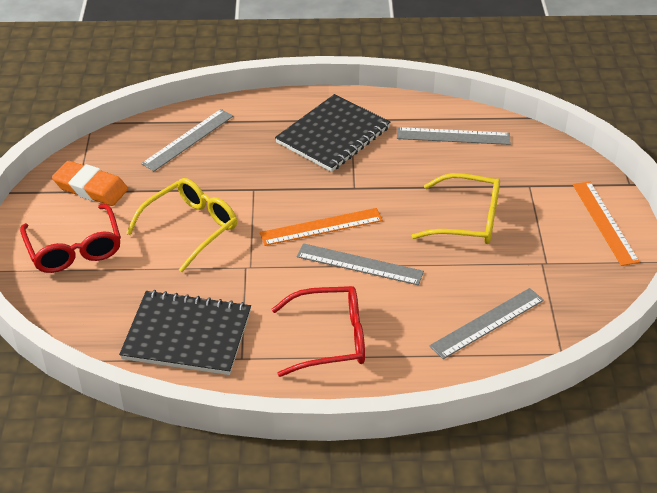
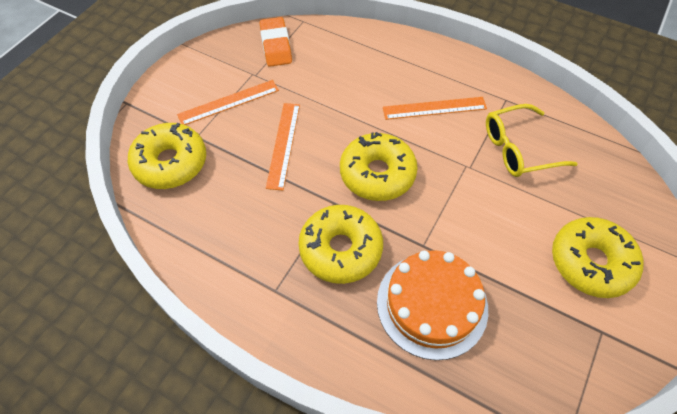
black notebook: 2 -> 0
grey ruler: 4 -> 0
orange cake: 0 -> 1
orange ruler: 2 -> 3
red glasses: 2 -> 0
yellow donut: 0 -> 4
yellow glasses: 2 -> 1

